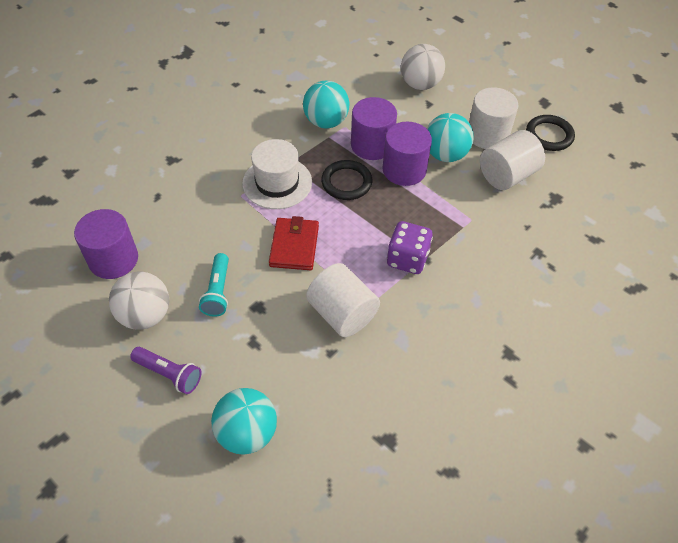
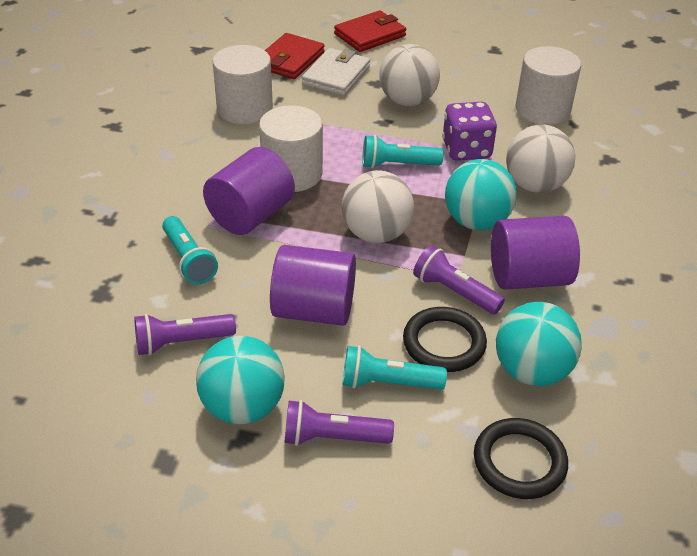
purple flashlight: 1 -> 3
red wallet: 1 -> 2
turquoise flashlight: 1 -> 3
white ball: 2 -> 3
white hat: 1 -> 0
white wallet: 0 -> 1

